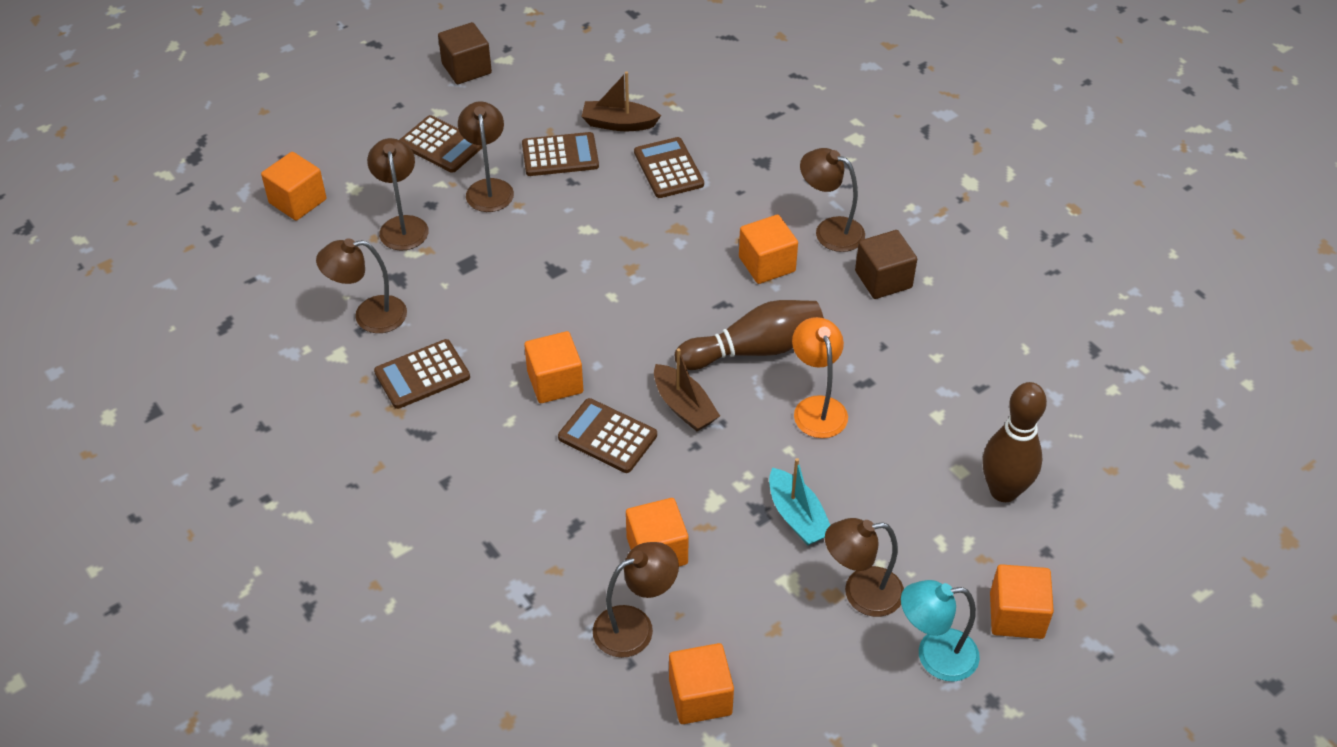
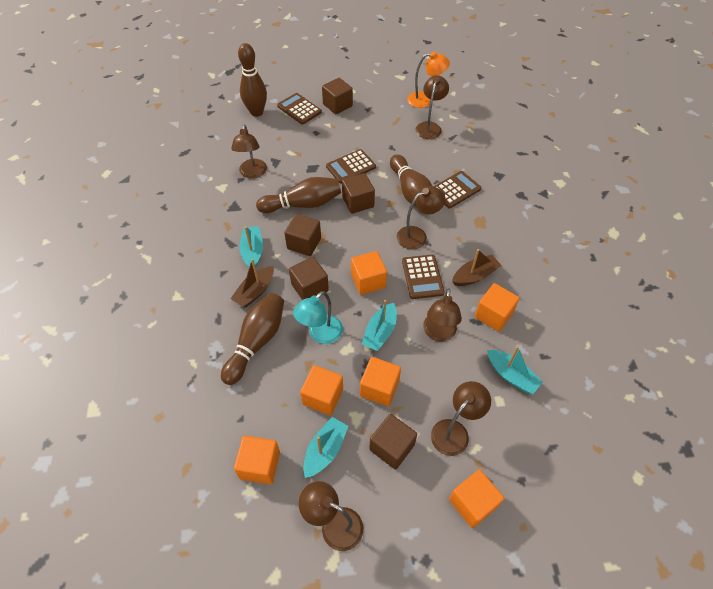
brown bowling pin: 2 -> 4
brown calculator: 5 -> 4
brown cube: 2 -> 5
turquoise boat: 1 -> 4

